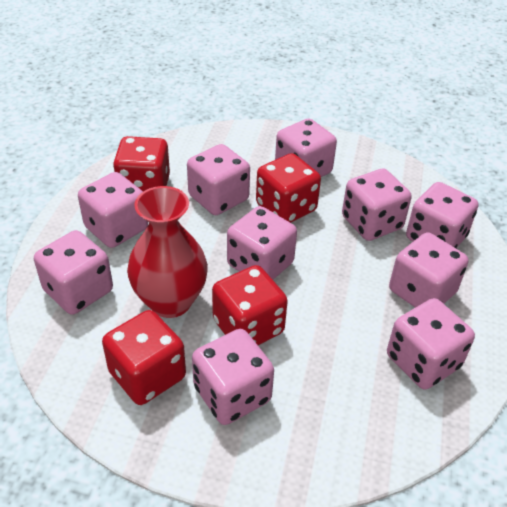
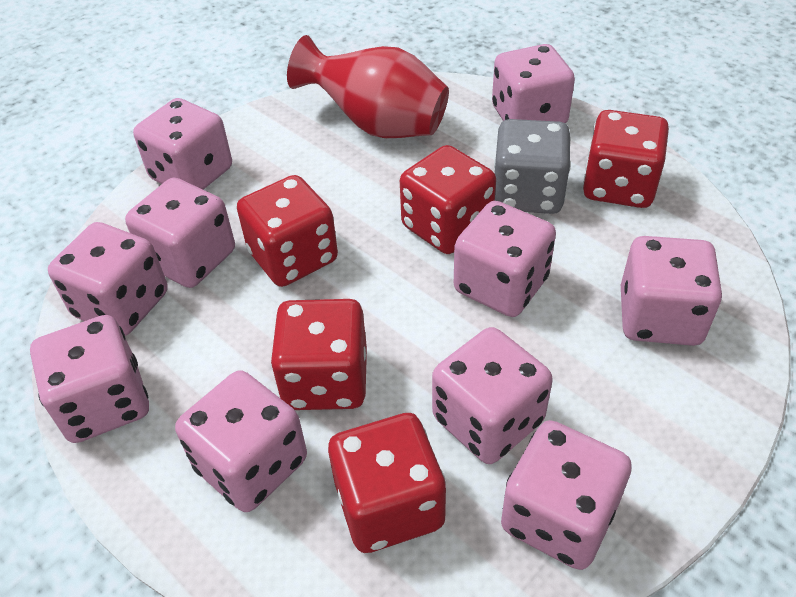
grey dice: 0 -> 1
red dice: 4 -> 5

